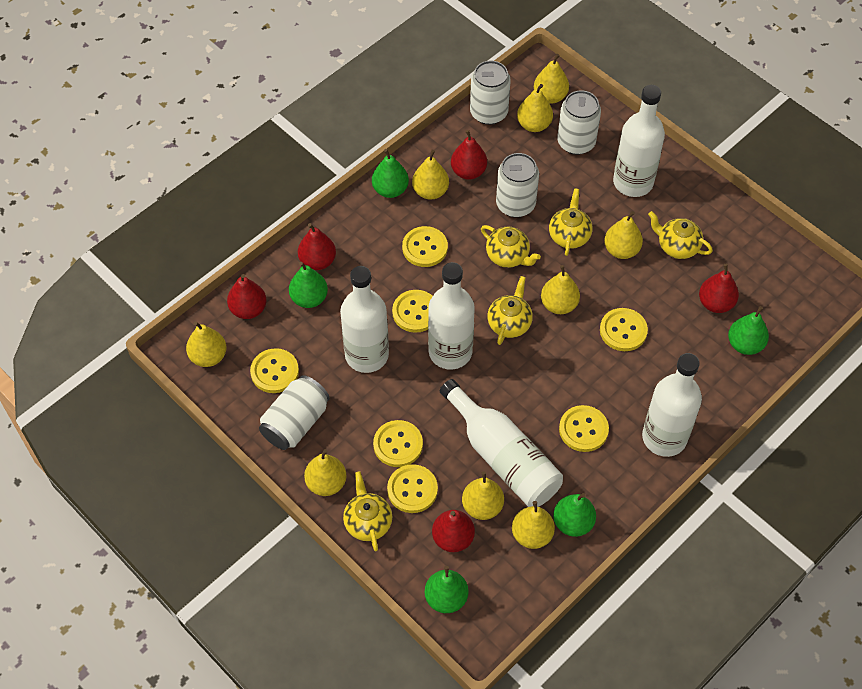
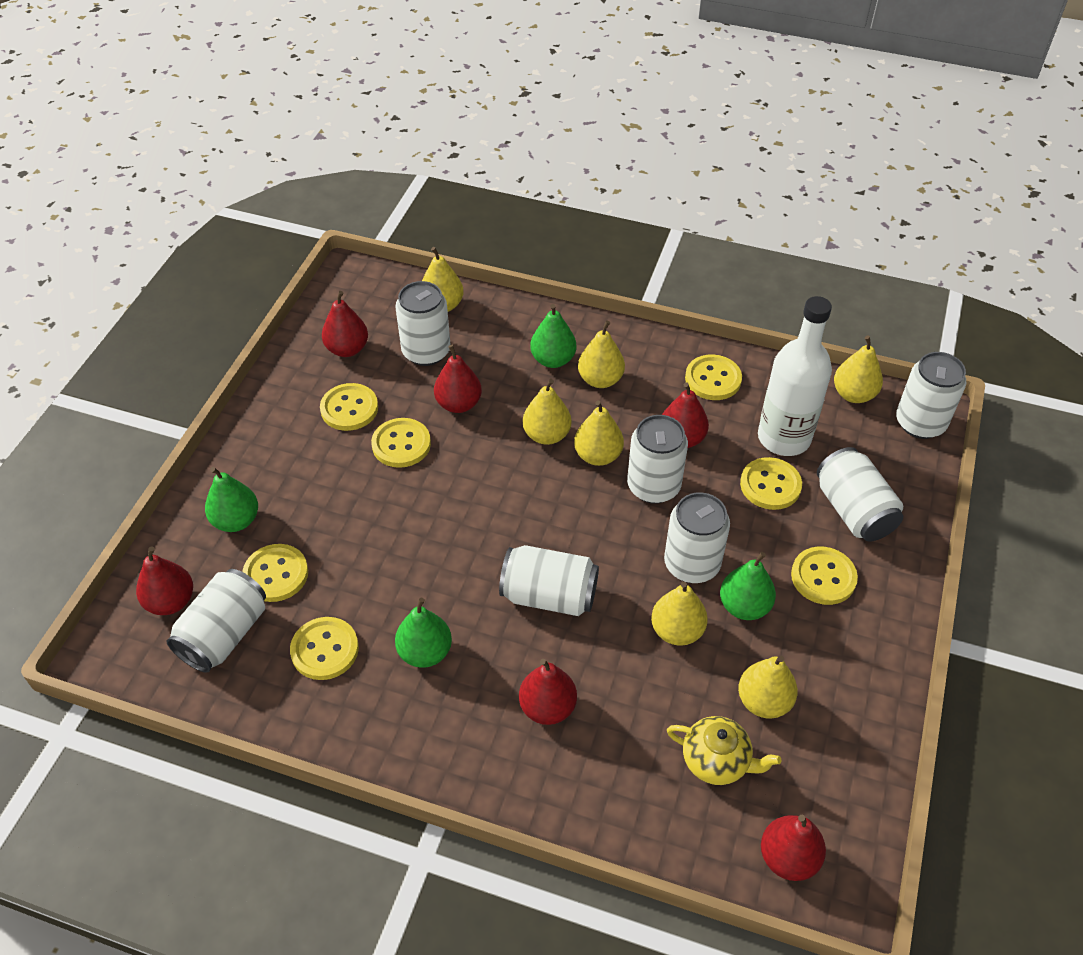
green pear: 5 -> 4
red pear: 5 -> 6
white bottle: 5 -> 1
white can: 4 -> 7
yellow pear: 9 -> 7
yellow teapot: 5 -> 1

